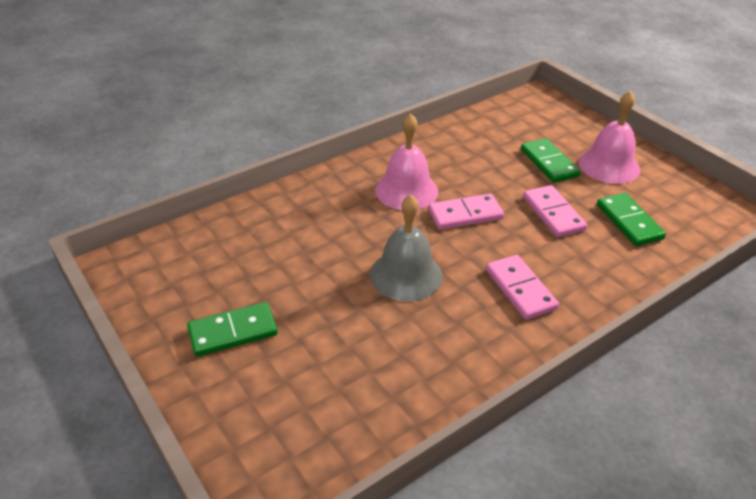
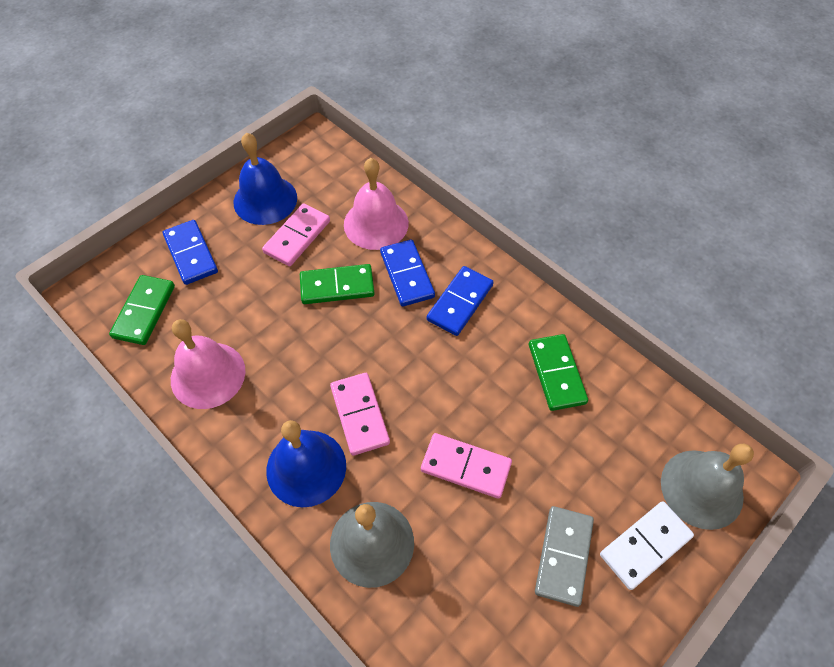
blue bell: 0 -> 2
blue domino: 0 -> 3
grey bell: 1 -> 2
grey domino: 0 -> 1
white domino: 0 -> 1

